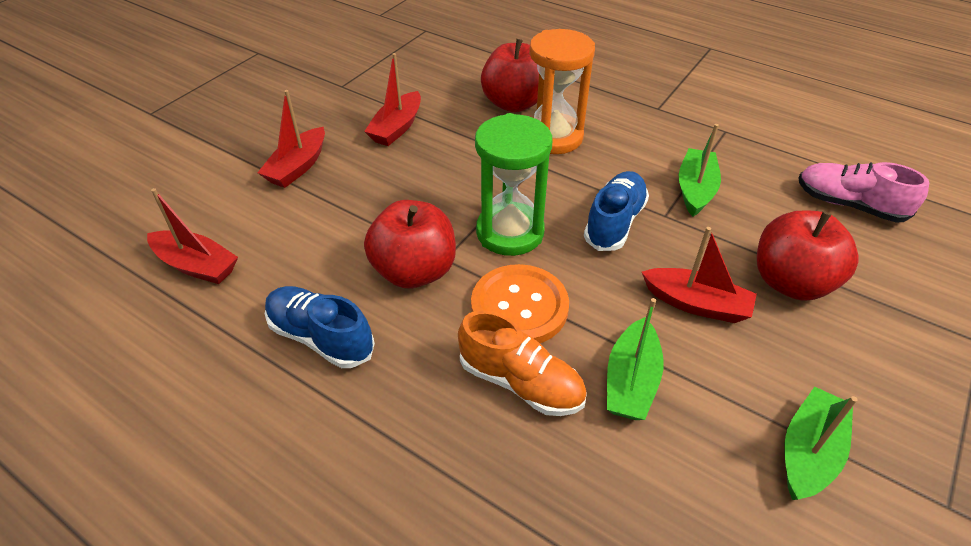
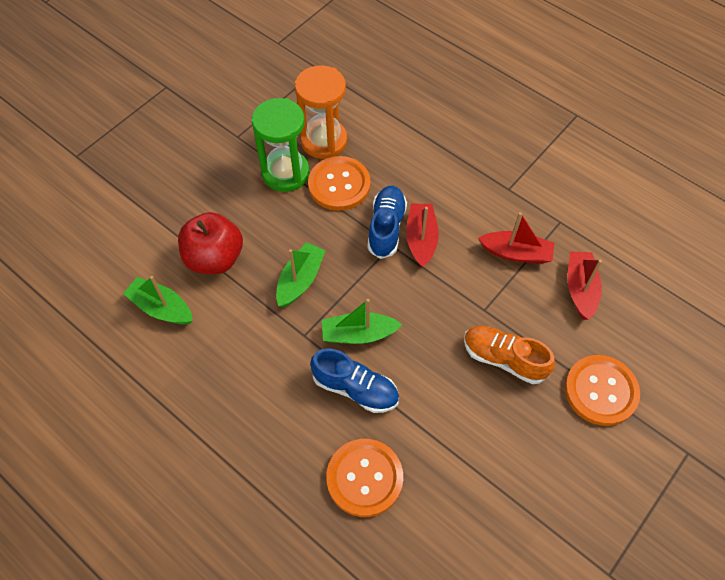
orange button: 1 -> 3
pink shoe: 1 -> 0
red apple: 3 -> 1
red boat: 4 -> 3

